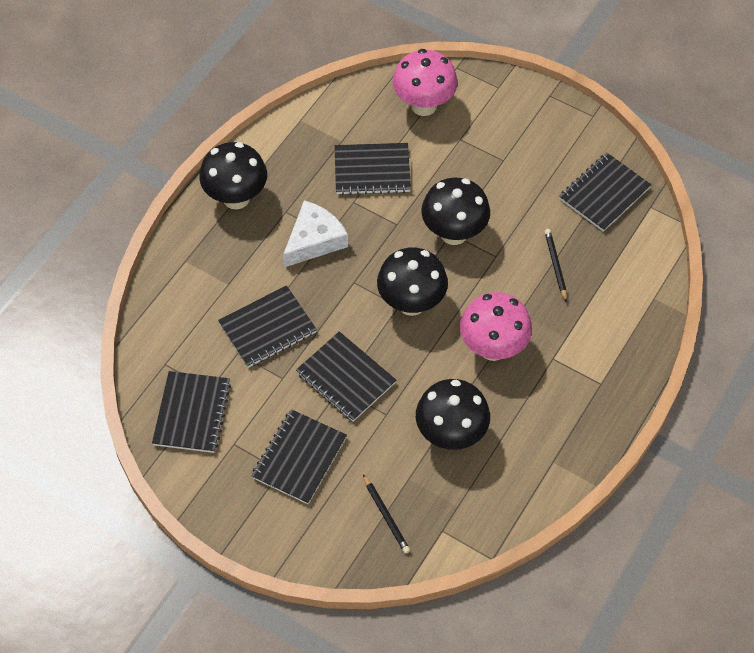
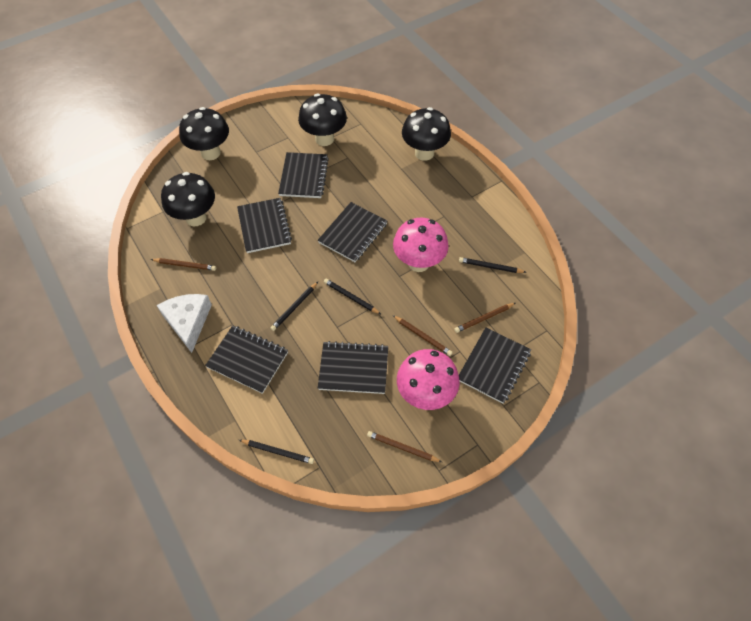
black pencil: 2 -> 4
brown pencil: 0 -> 4

